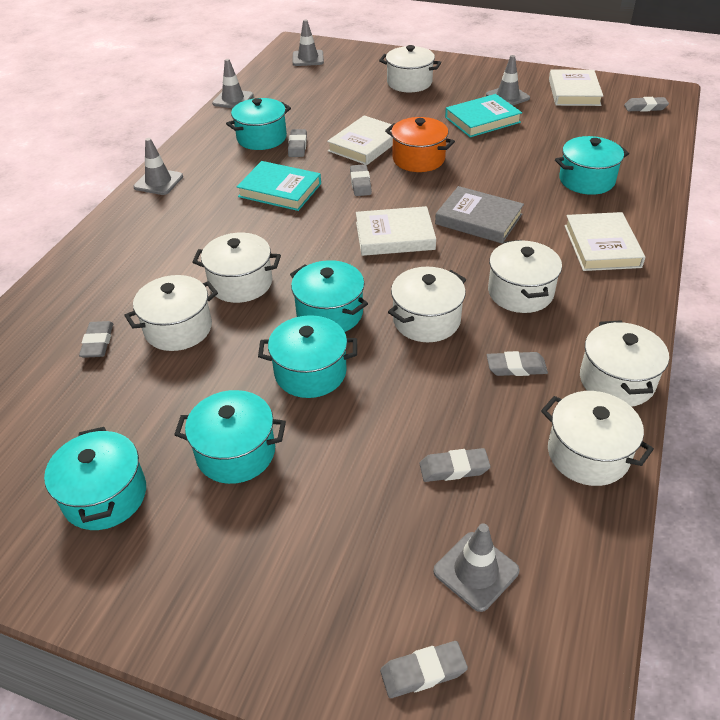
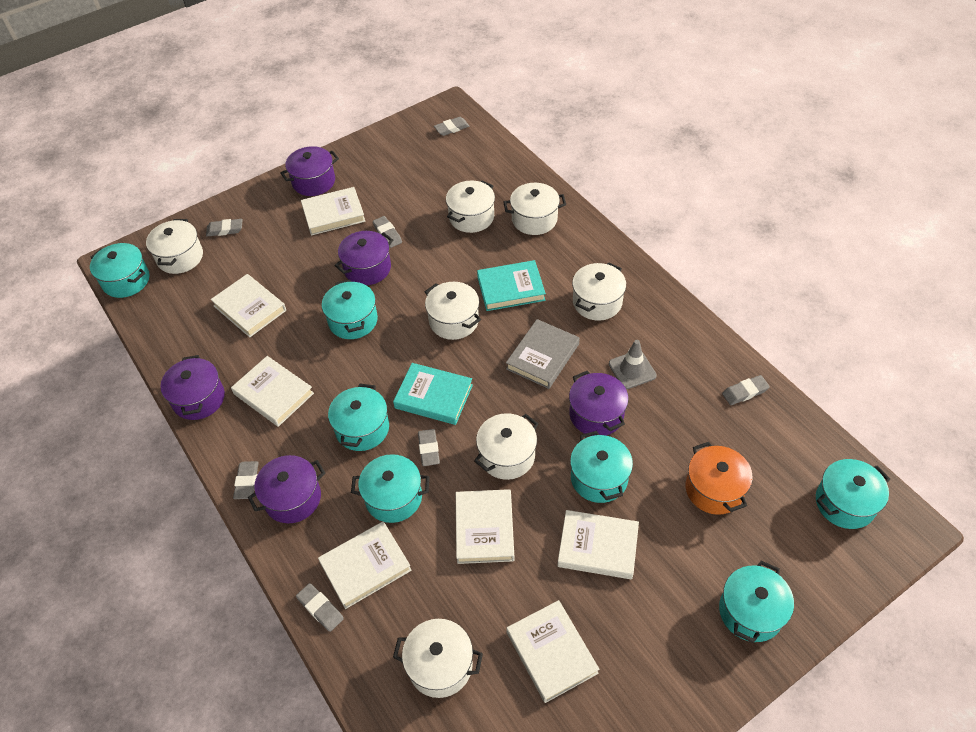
grey traffic cone: 5 -> 1
purple pot: 0 -> 5
turquoise pot: 6 -> 7
white book: 4 -> 7

